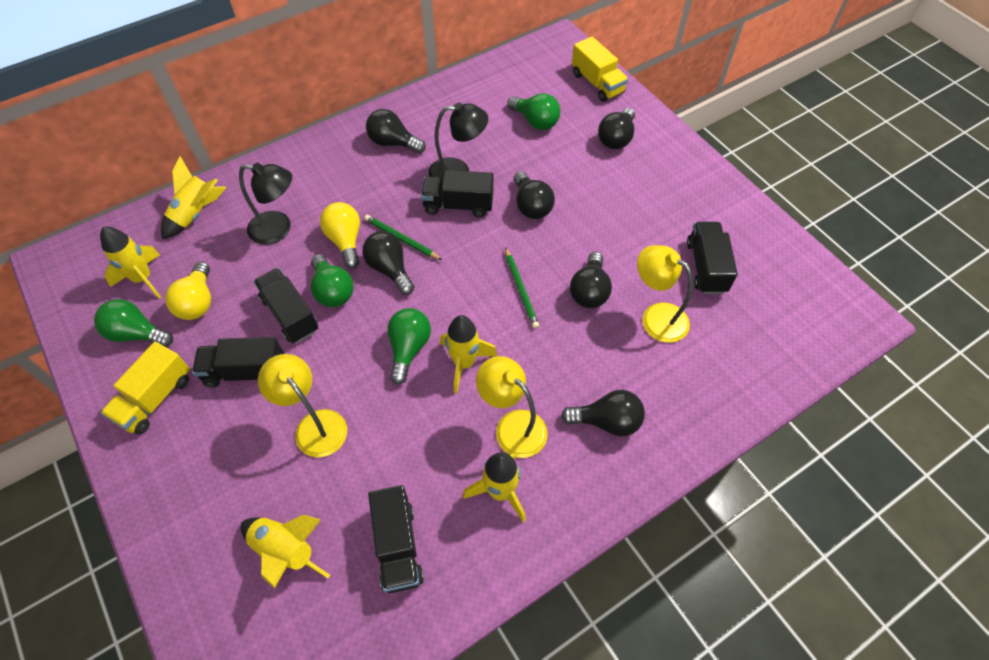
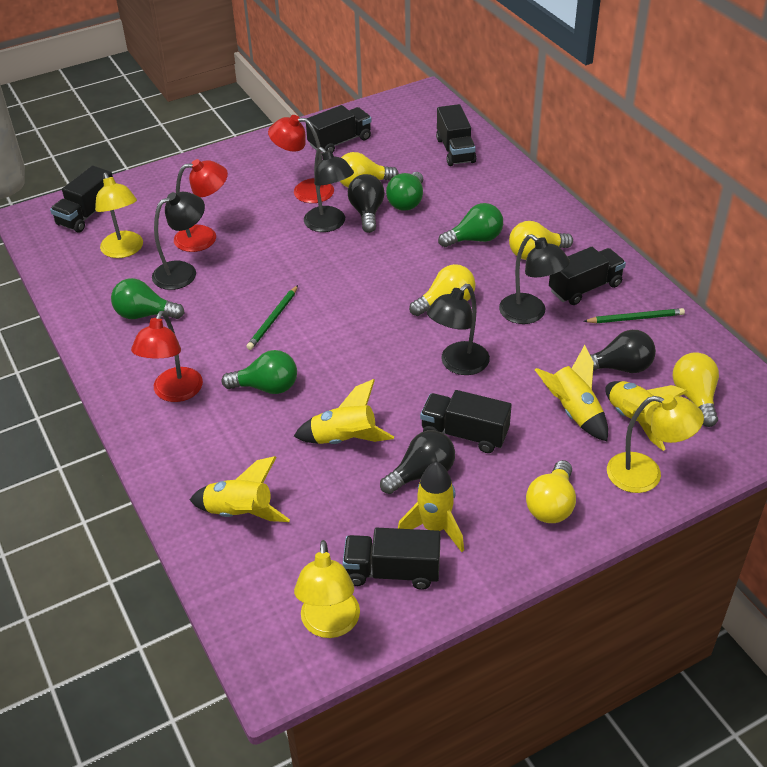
black lamp: 2 -> 4
black light bulb: 6 -> 3
black truck: 5 -> 6
red lamp: 0 -> 3
yellow light bulb: 2 -> 5
yellow truck: 2 -> 0

